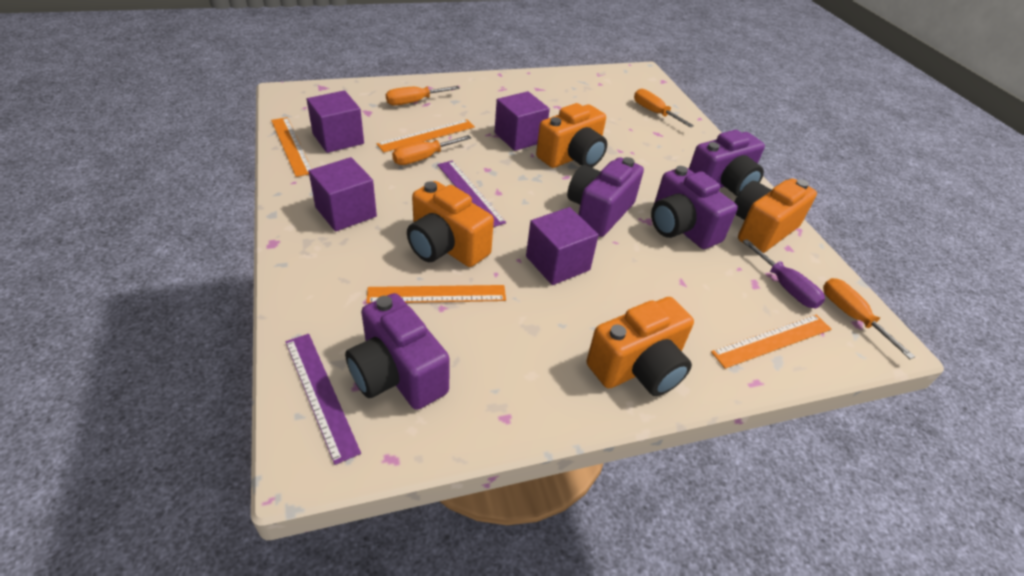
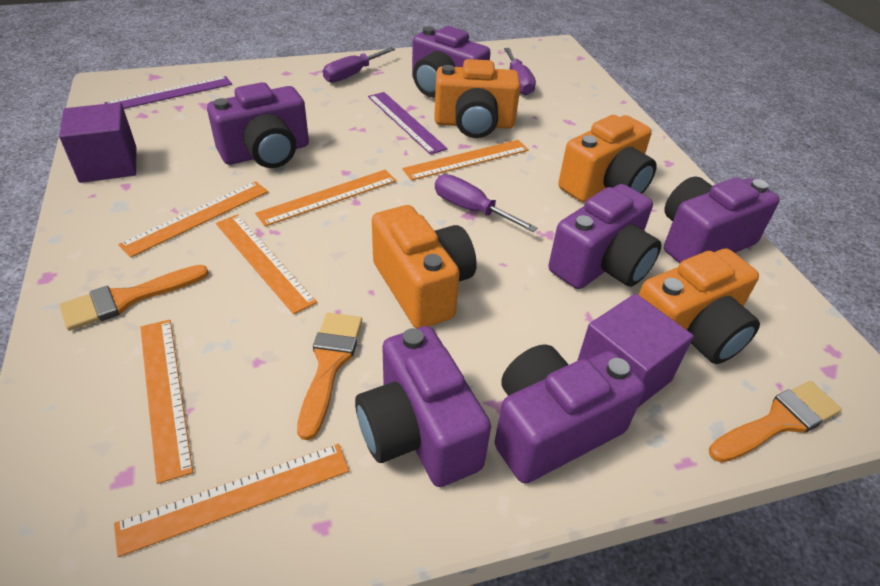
orange brush: 0 -> 3
orange ruler: 4 -> 6
orange screwdriver: 4 -> 0
purple camera: 4 -> 6
purple cube: 4 -> 2
purple screwdriver: 1 -> 3

